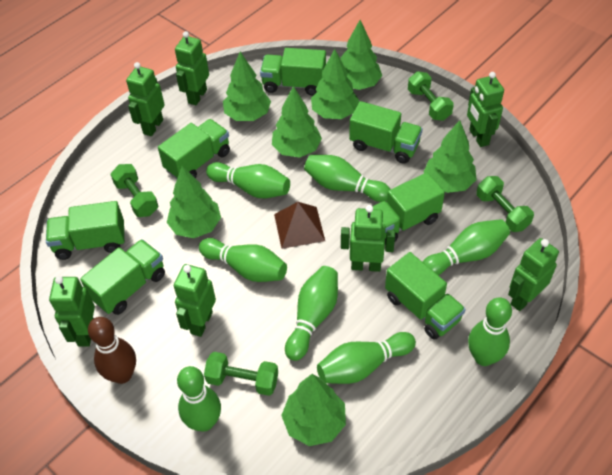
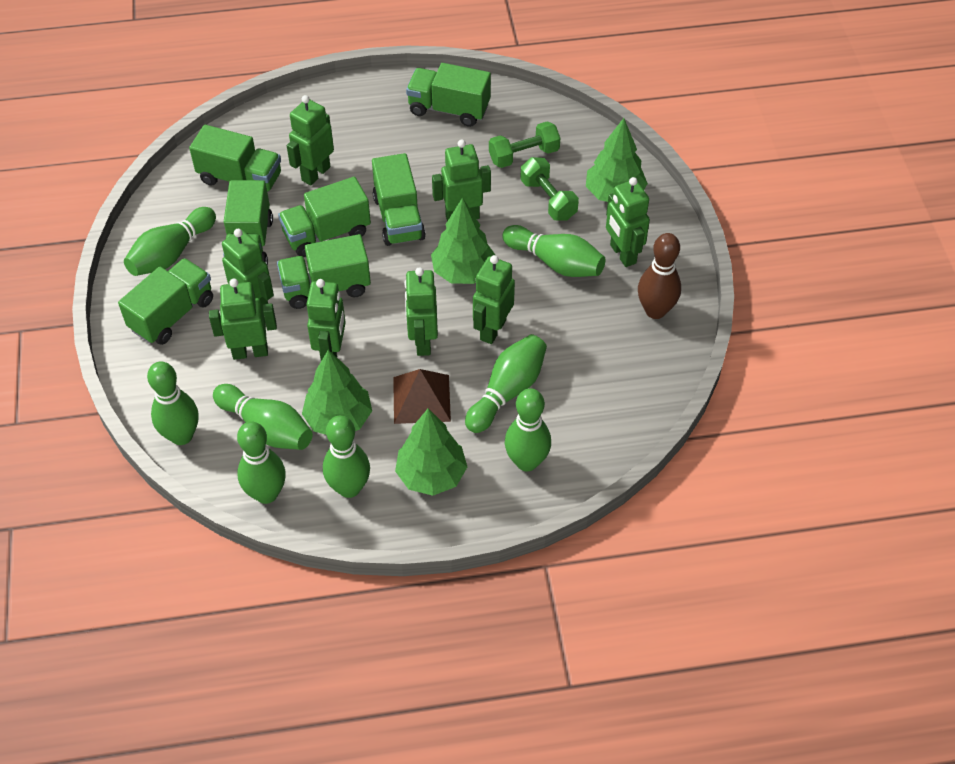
green dumbbell: 4 -> 2
green robot: 7 -> 8
green tree: 7 -> 4

